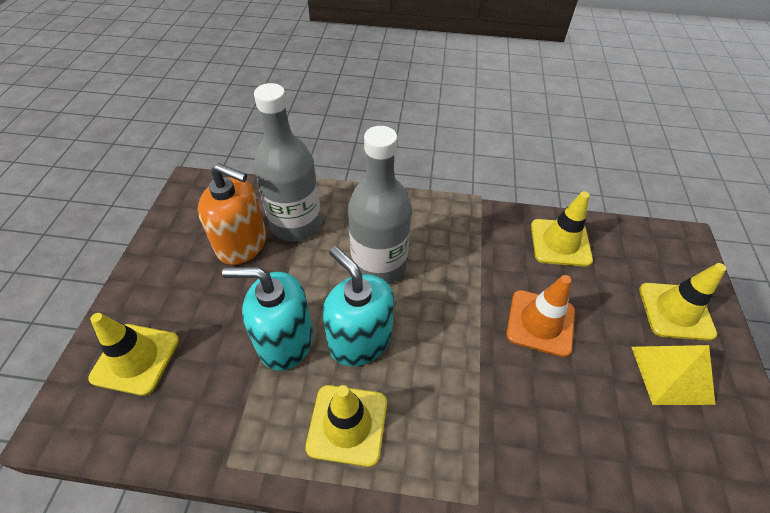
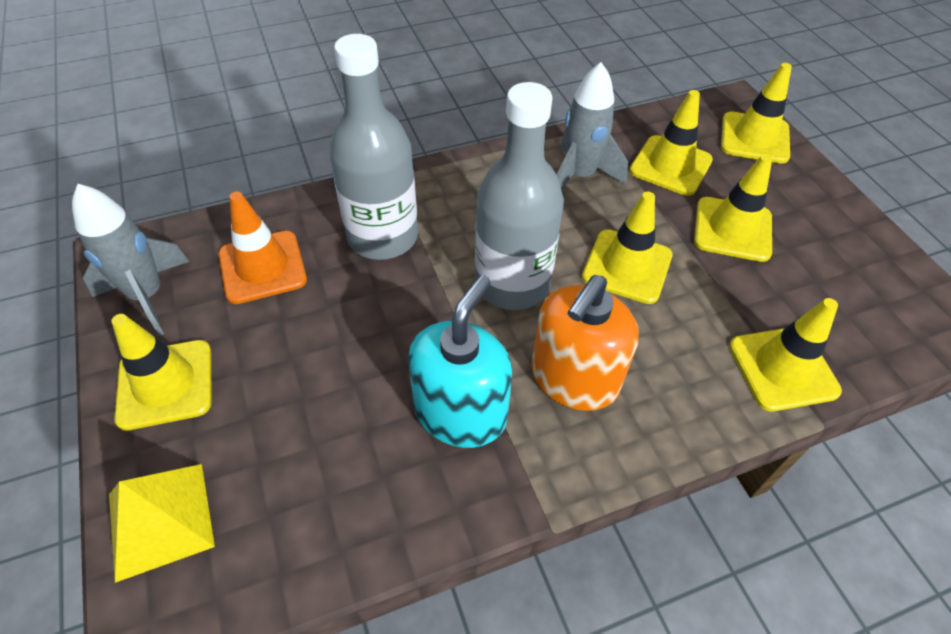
grey rocket: 0 -> 2
turquoise soap dispenser: 2 -> 1
yellow traffic cone: 4 -> 6

